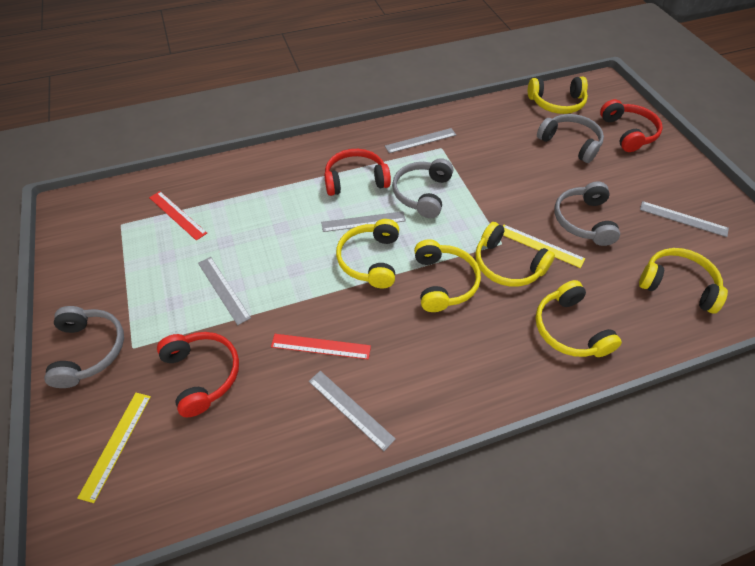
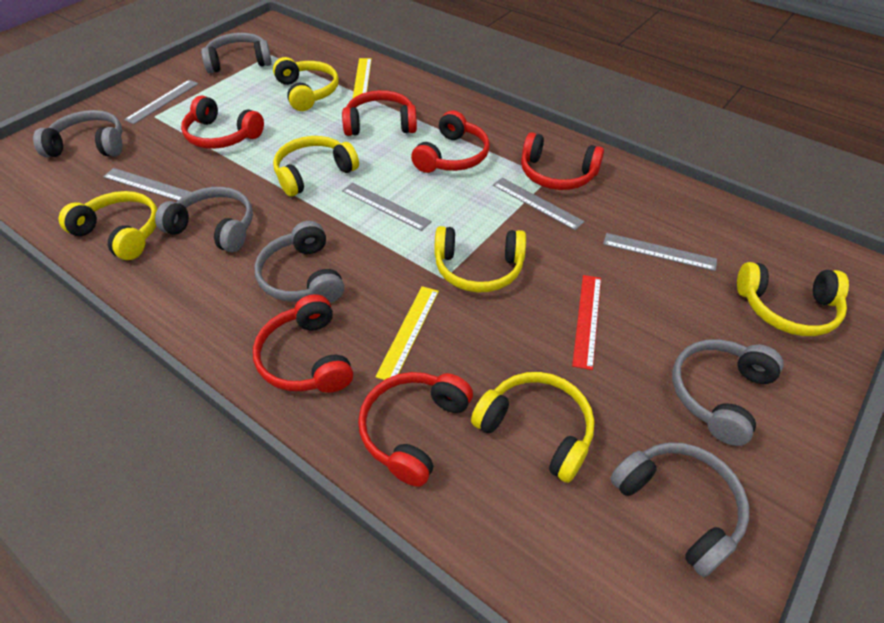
grey headphones: 4 -> 6
red headphones: 3 -> 6
red ruler: 2 -> 1

